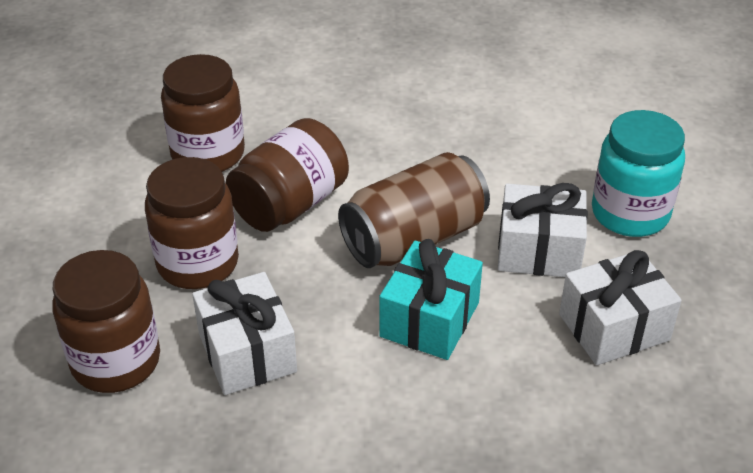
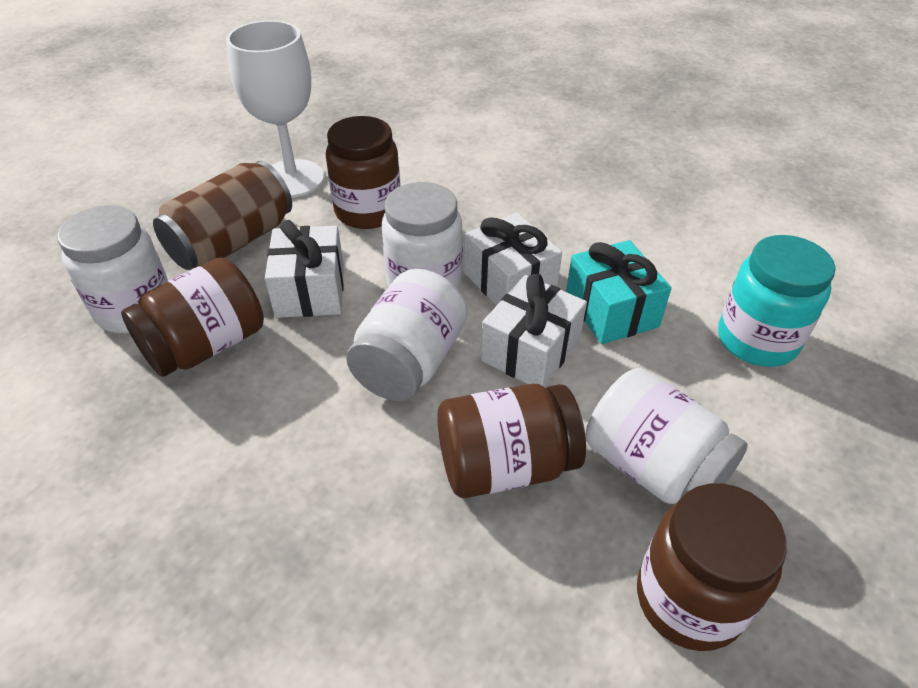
white goblet: 0 -> 1
white jar: 0 -> 4

